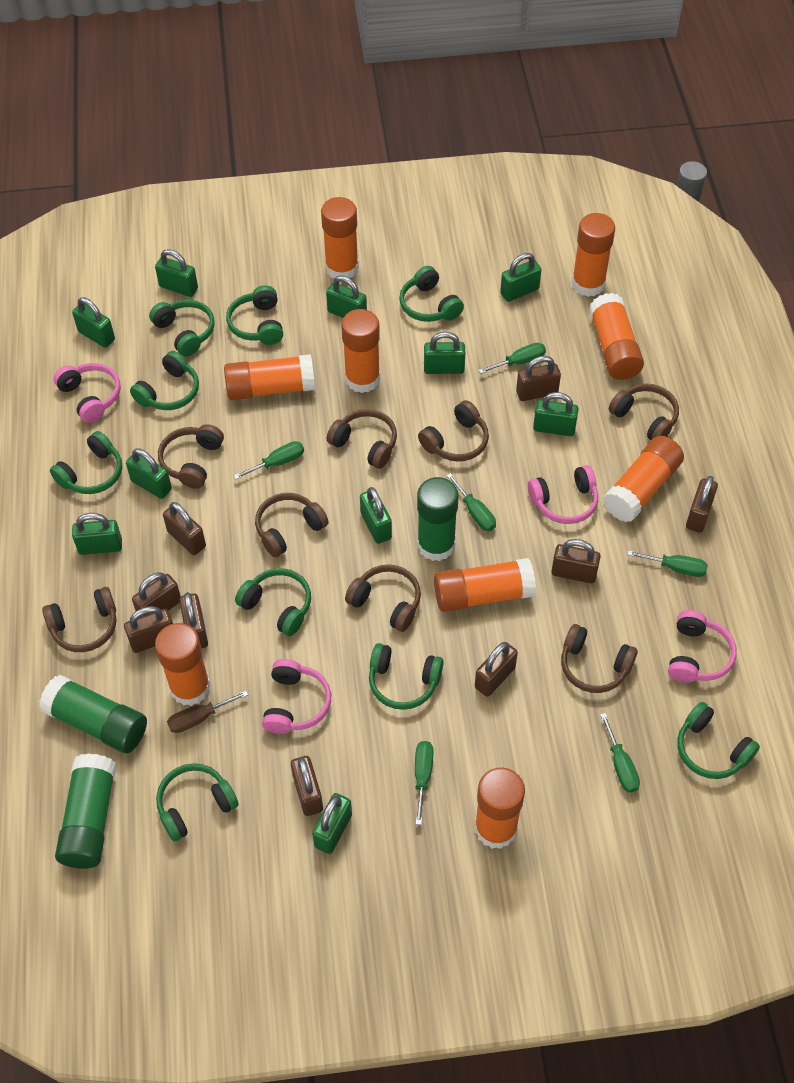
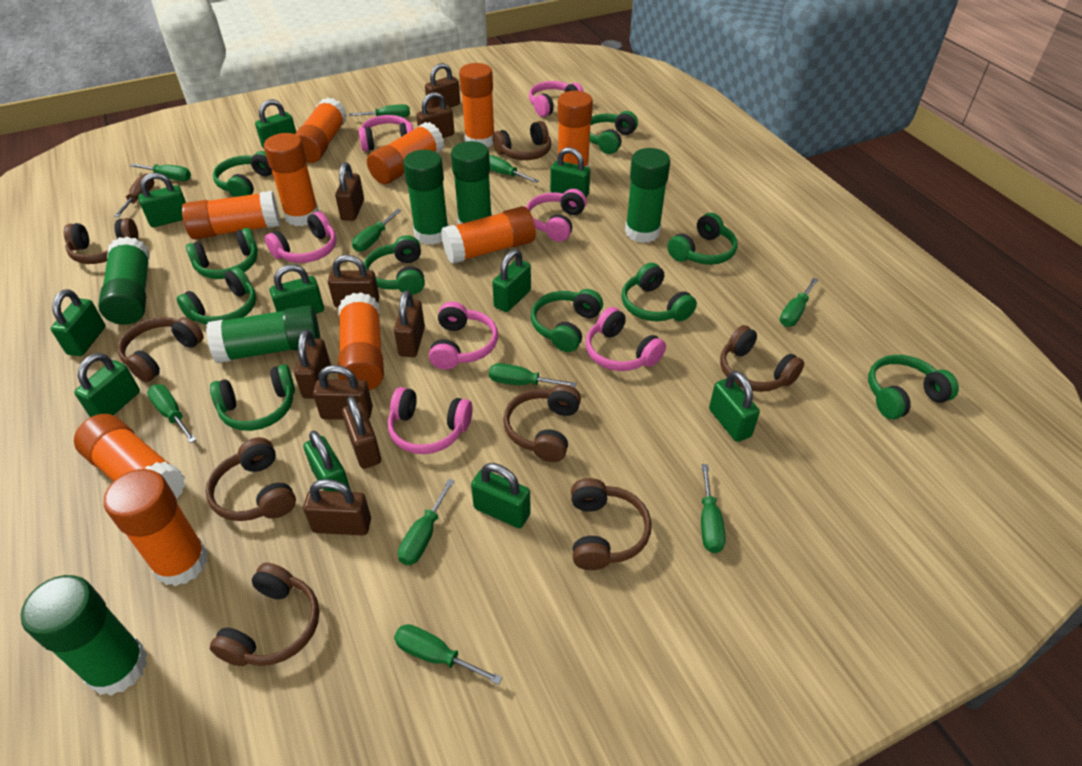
green glue stick: 3 -> 6
green headphones: 9 -> 10
green screwdriver: 6 -> 10
orange glue stick: 9 -> 10
pink headphones: 4 -> 7

